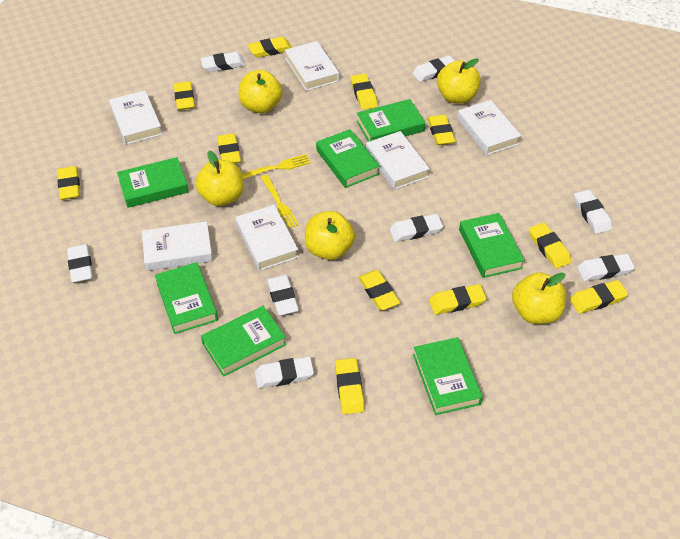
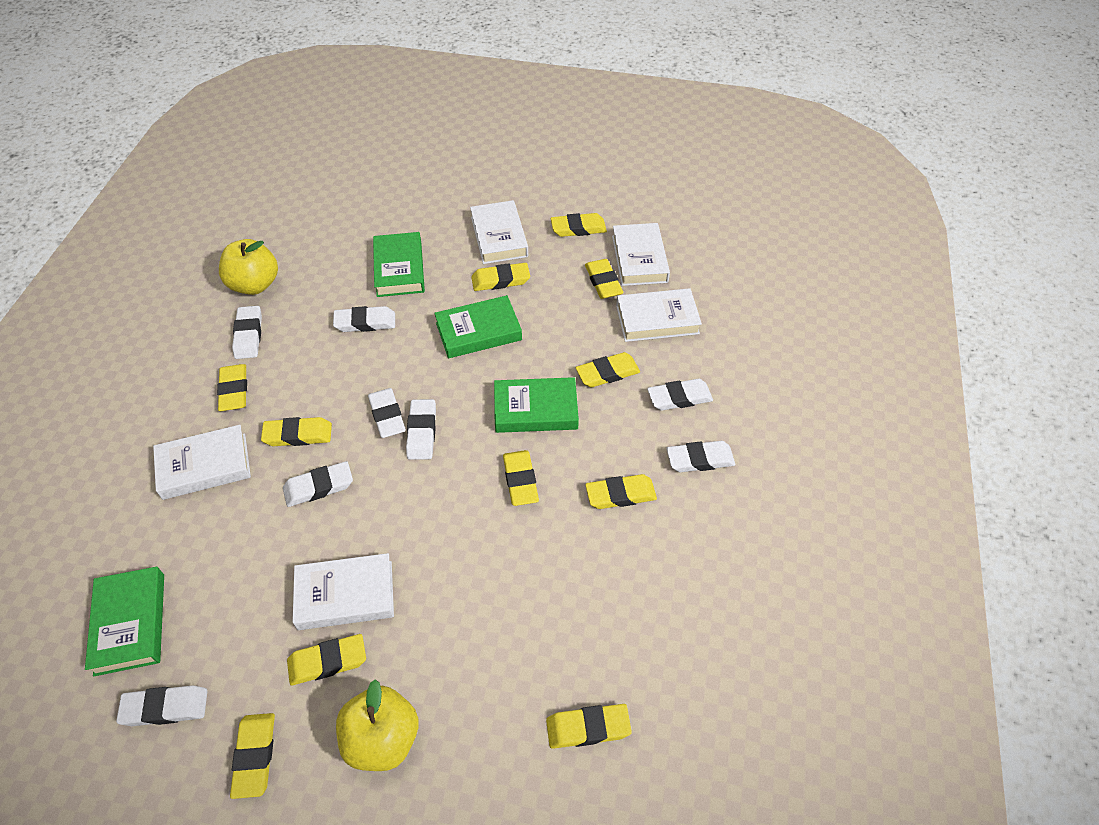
green book: 7 -> 4
white book: 6 -> 5
yellow apple: 5 -> 2
yellow fork: 2 -> 0

